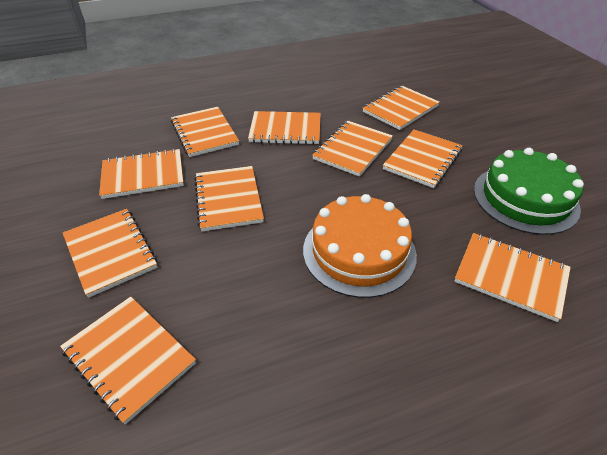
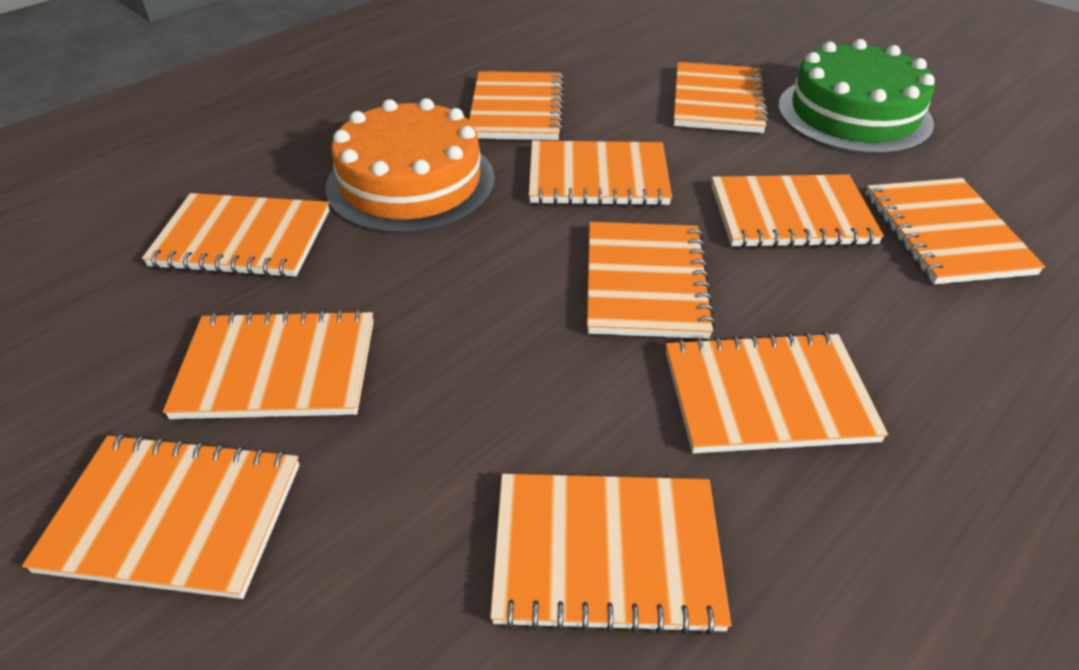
orange notebook: 10 -> 11

